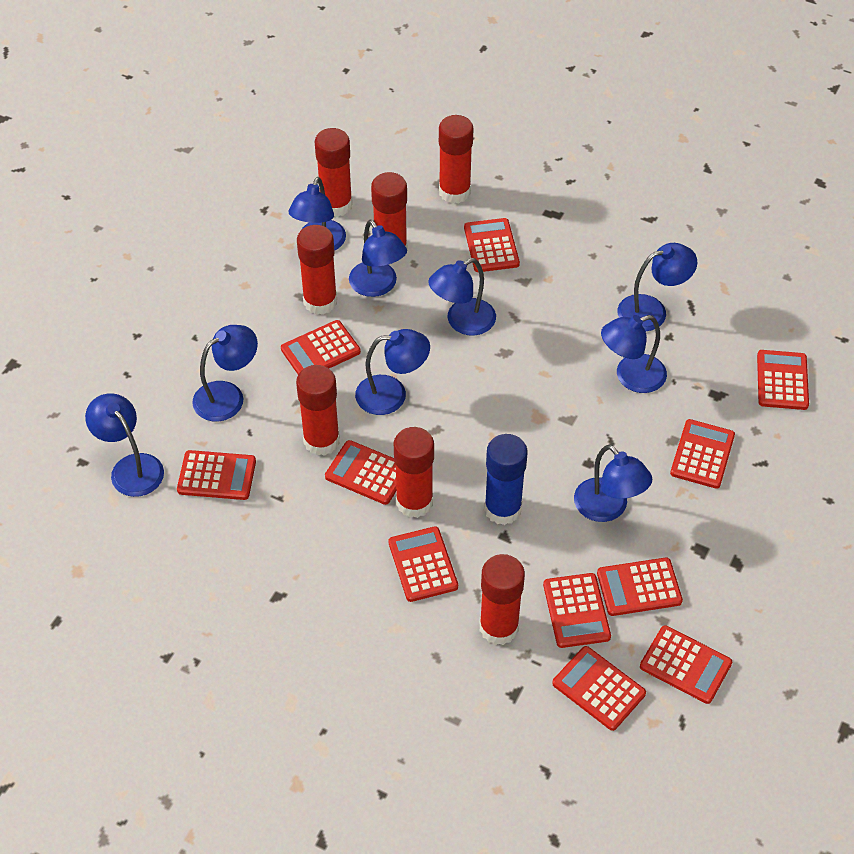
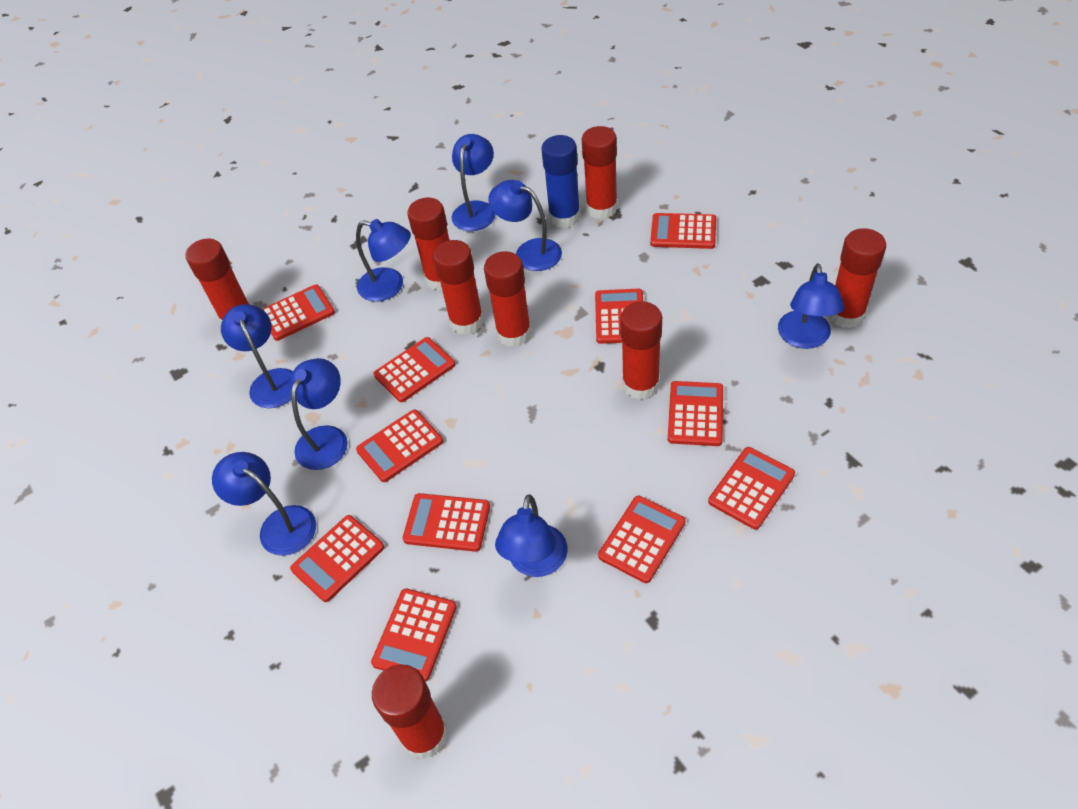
blue lamp: 9 -> 8
red glue stick: 7 -> 8

